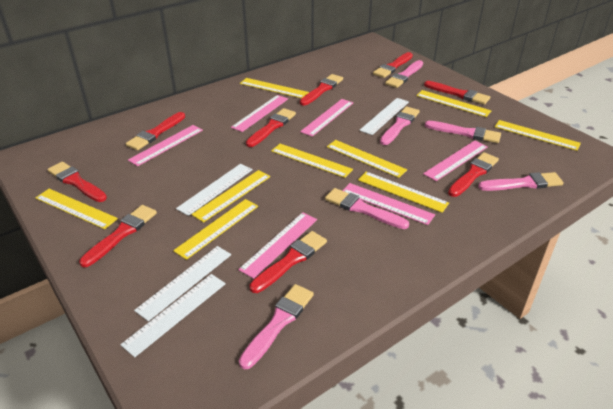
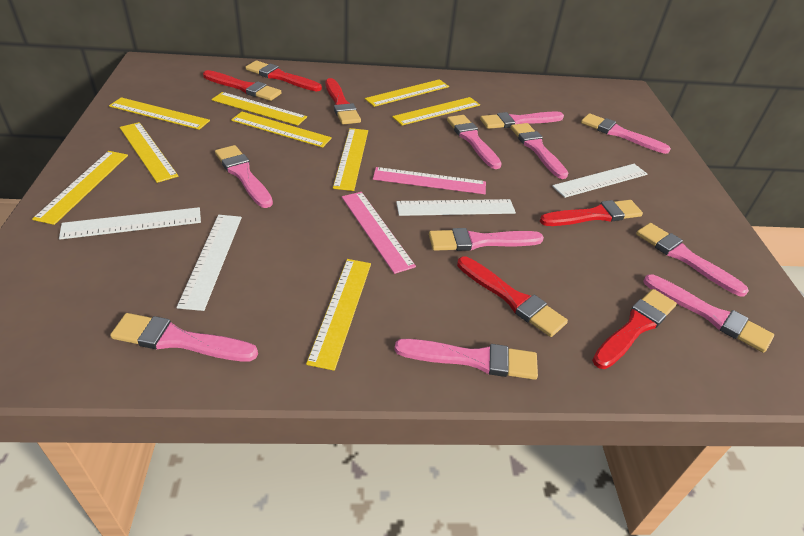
pink brush: 6 -> 10
pink ruler: 6 -> 2
red brush: 9 -> 6

